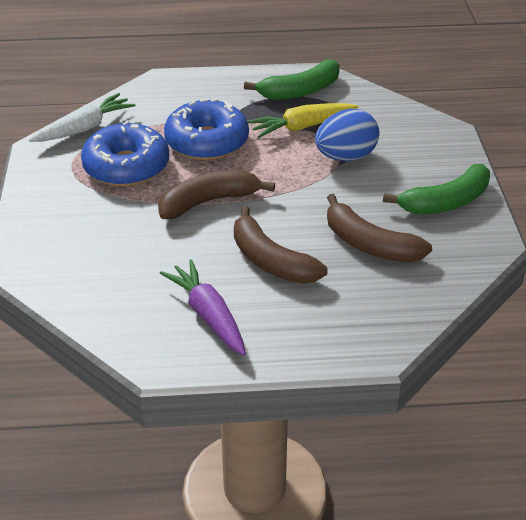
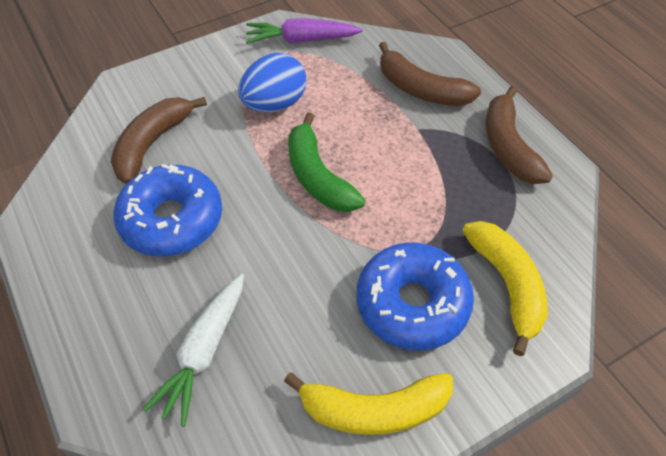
green banana: 2 -> 1
yellow banana: 0 -> 2
yellow carrot: 1 -> 0

